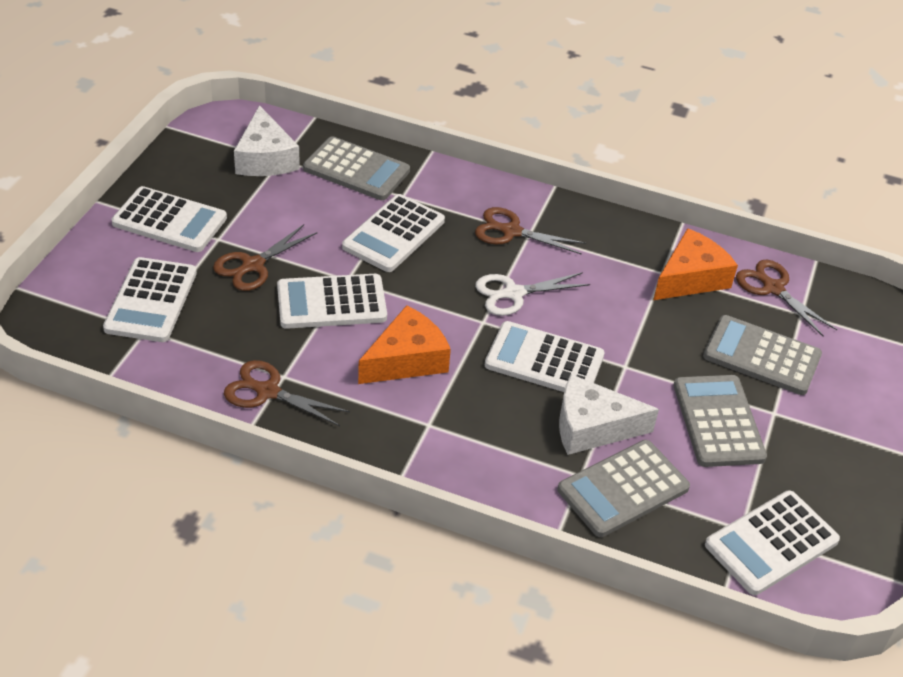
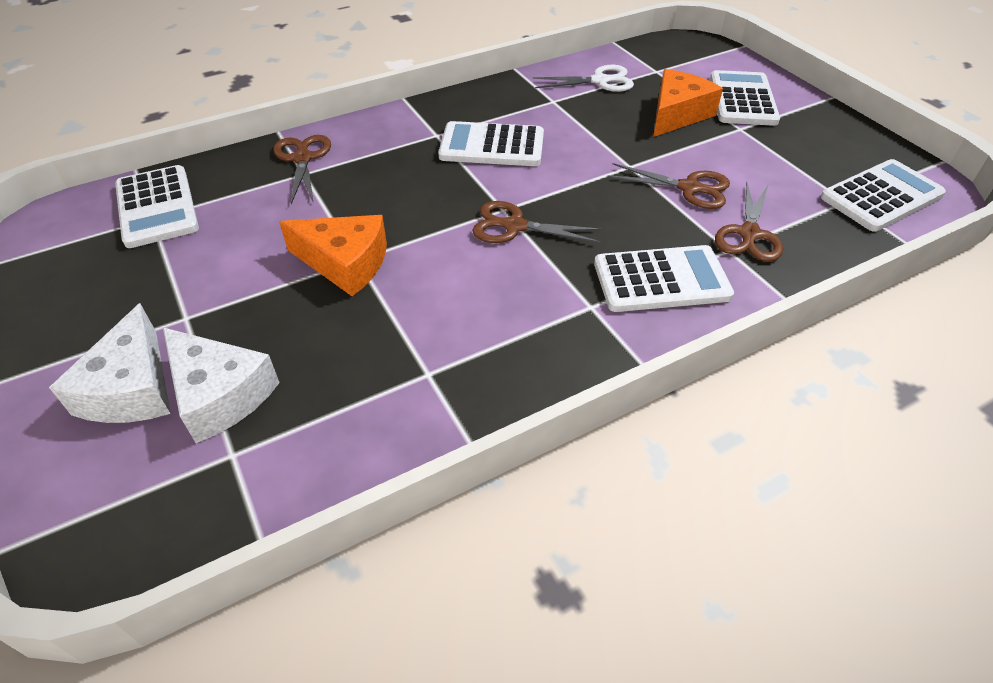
grey calculator: 4 -> 0
white calculator: 6 -> 5

